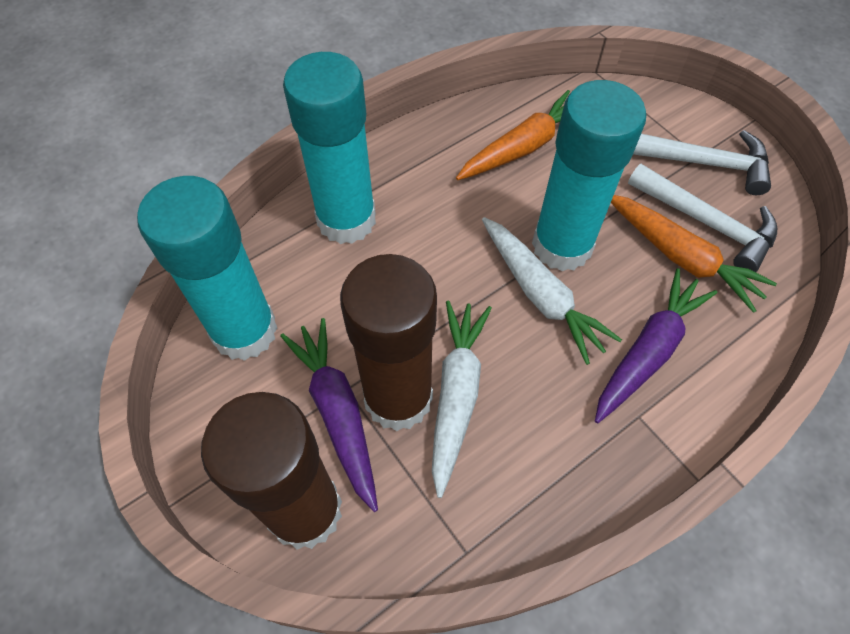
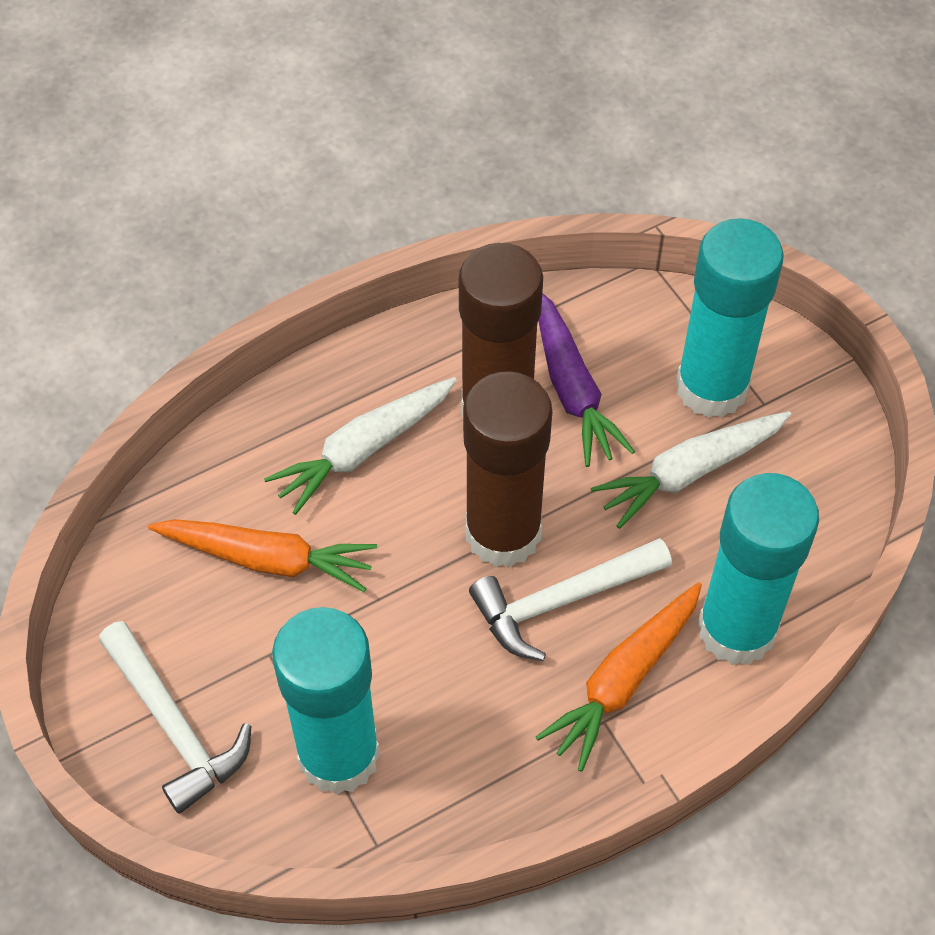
purple carrot: 2 -> 1

